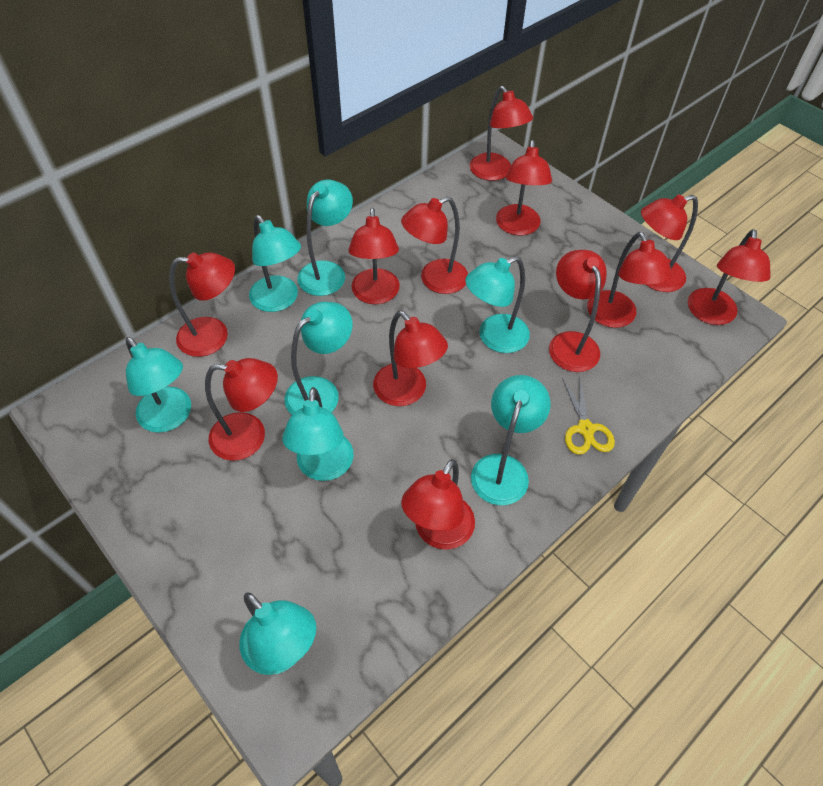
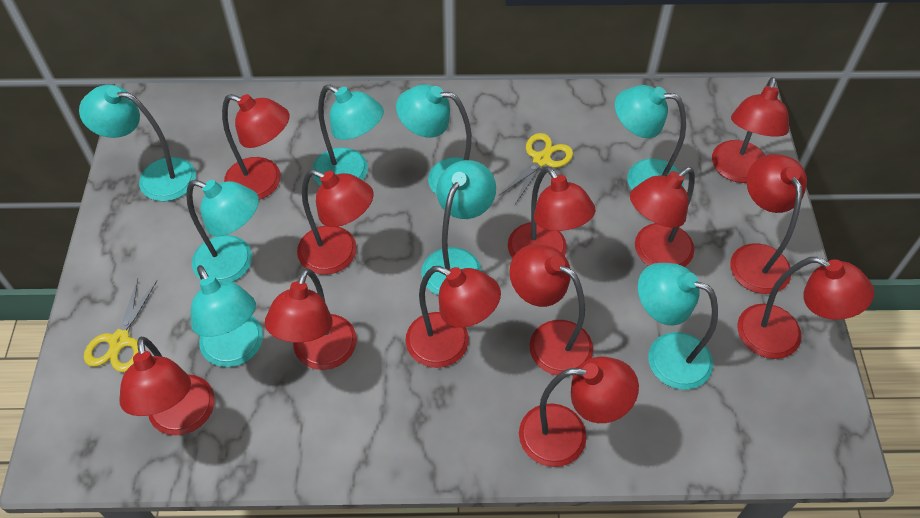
yellow scissors: 1 -> 2

